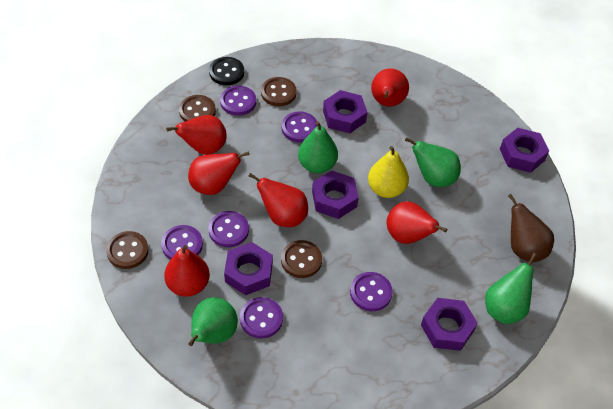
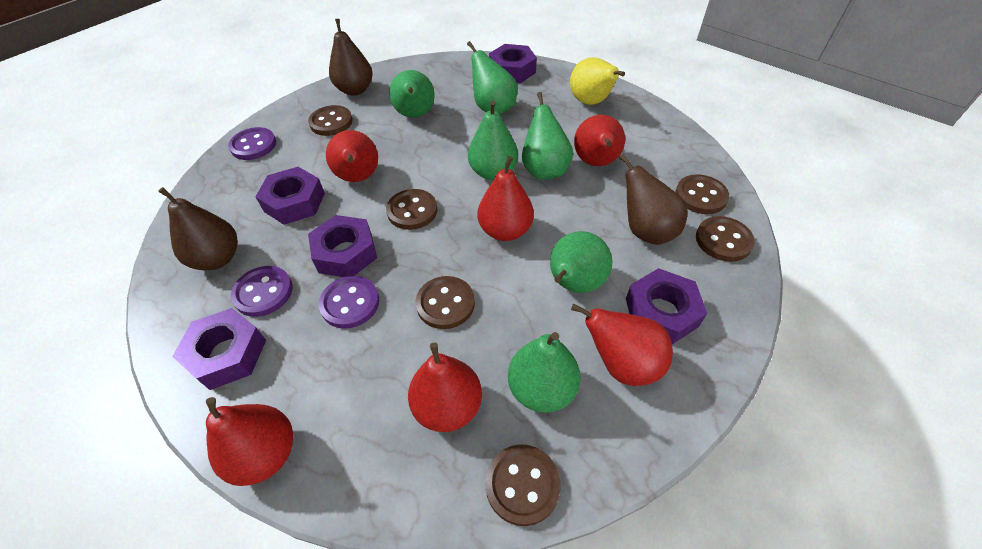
black button: 1 -> 0
brown button: 4 -> 6
brown pear: 1 -> 3
green pear: 4 -> 6
purple button: 6 -> 3

